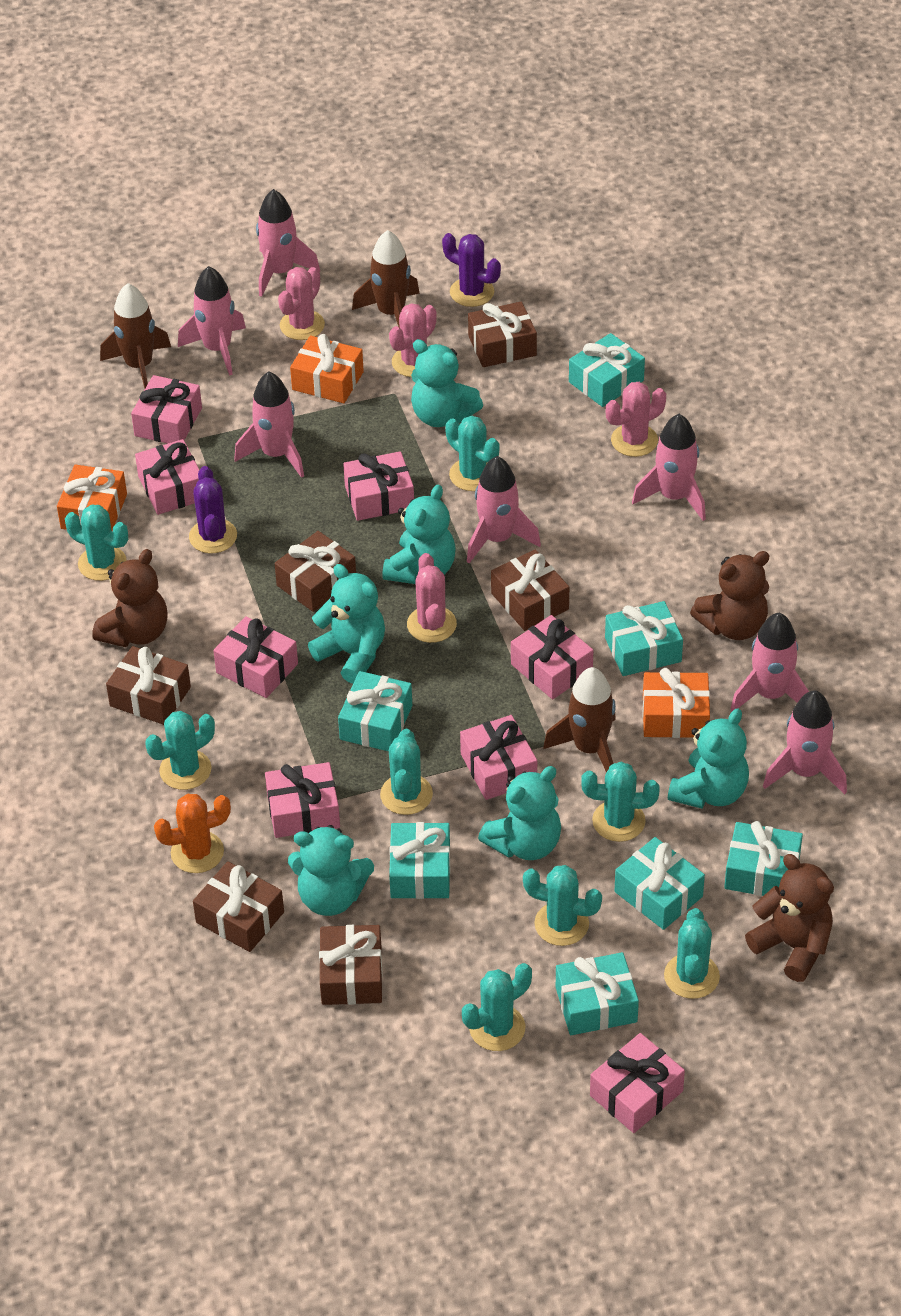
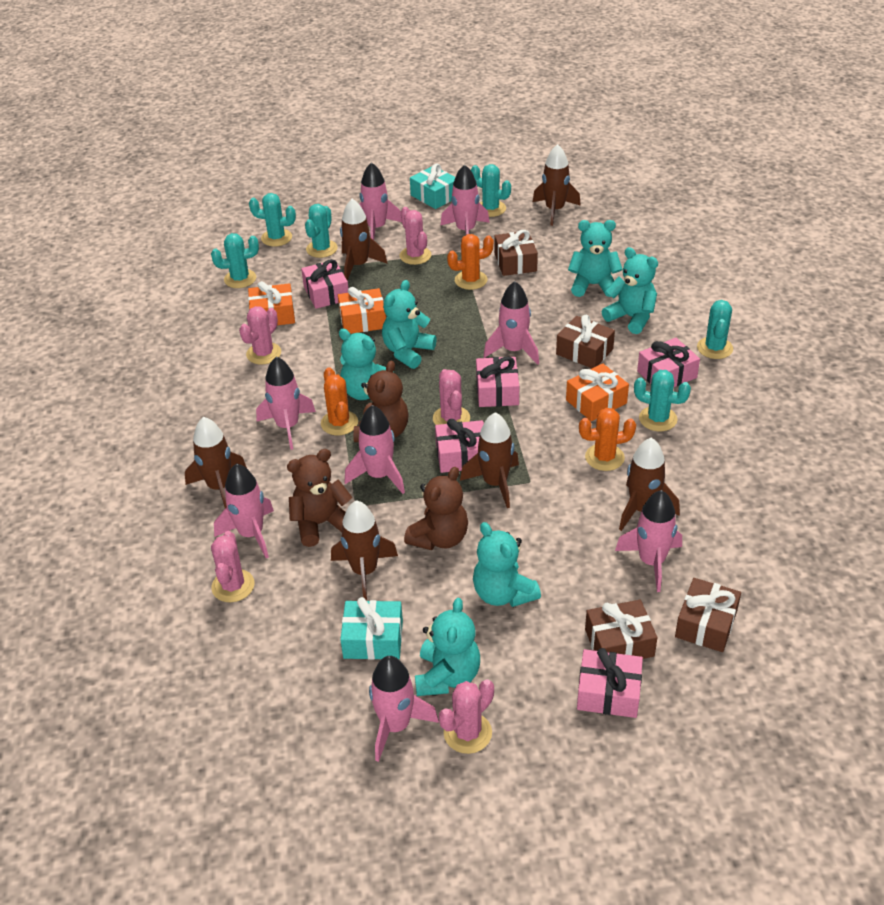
brown gift: 6 -> 4
brown rocket: 3 -> 6
orange cactus: 1 -> 3
pink cactus: 4 -> 5
pink gift: 8 -> 5
pink rocket: 7 -> 8
purple cactus: 2 -> 0
turquoise cactus: 8 -> 6
turquoise gift: 7 -> 2

